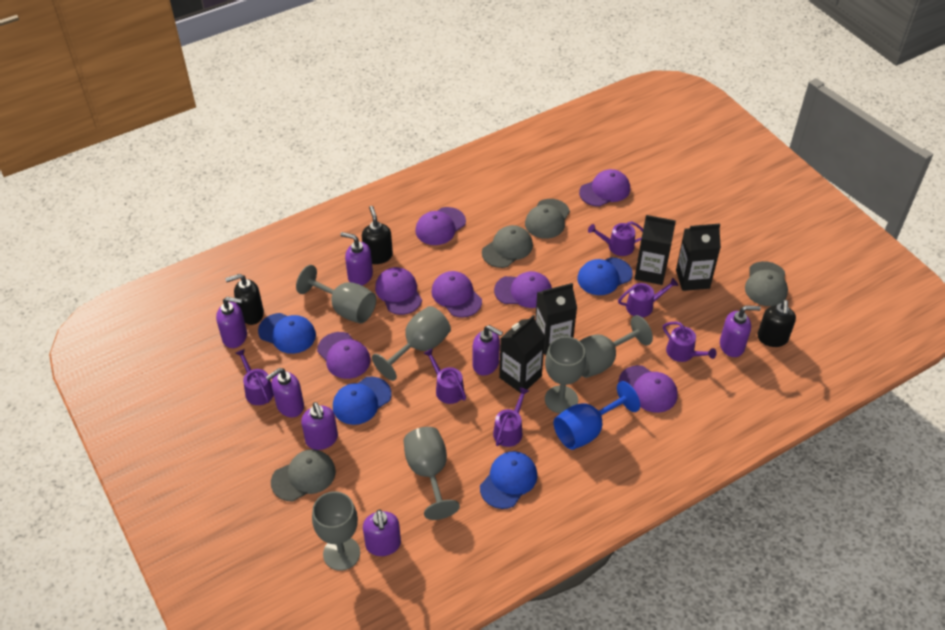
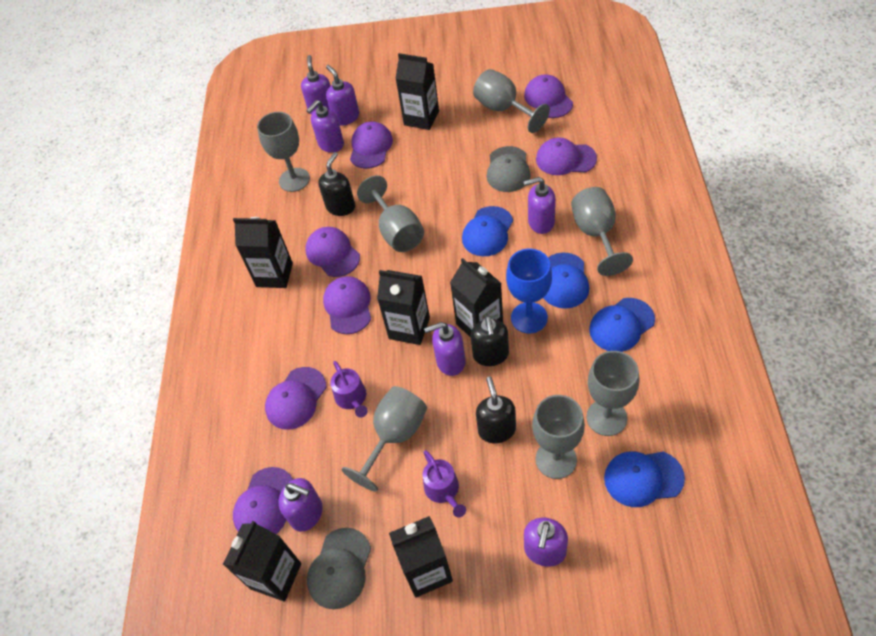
black carton: 4 -> 6
grey cap: 4 -> 2
grey goblet: 6 -> 7
purple watering can: 6 -> 2

